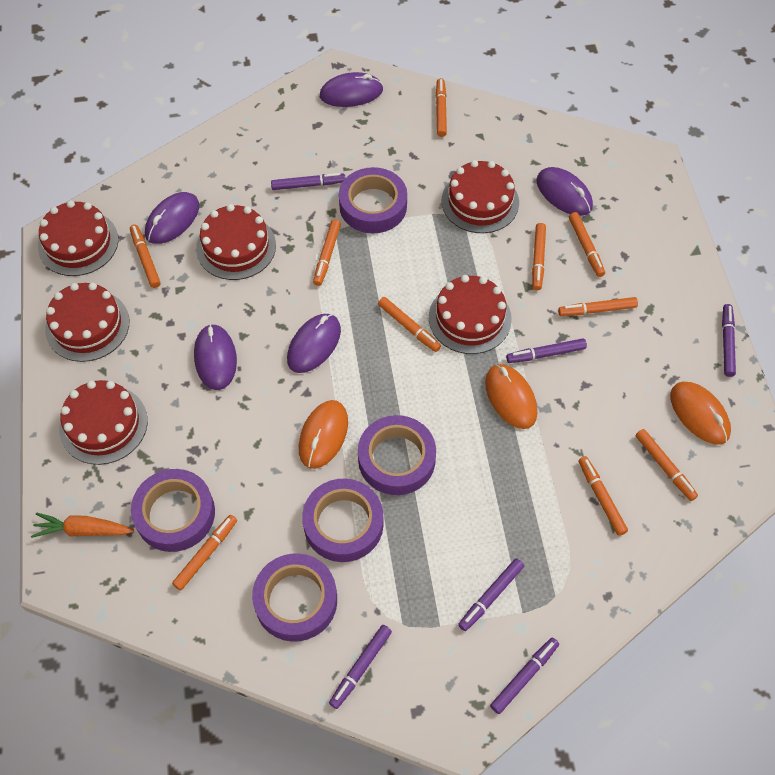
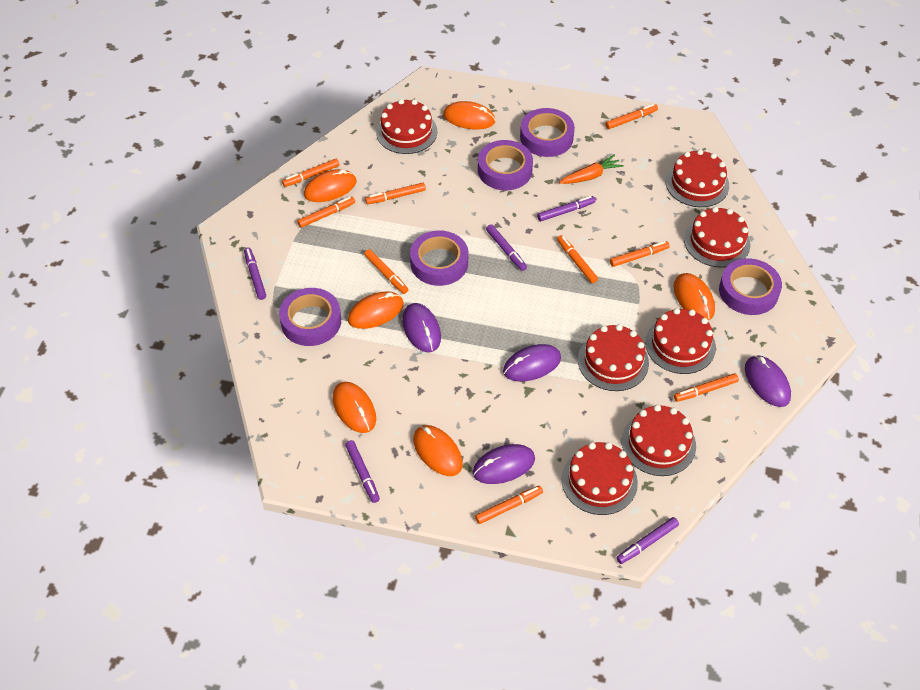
orange marker: 10 -> 9
orange mouse: 3 -> 6
purple marker: 6 -> 5
purple mouse: 5 -> 4
red cake: 6 -> 7

